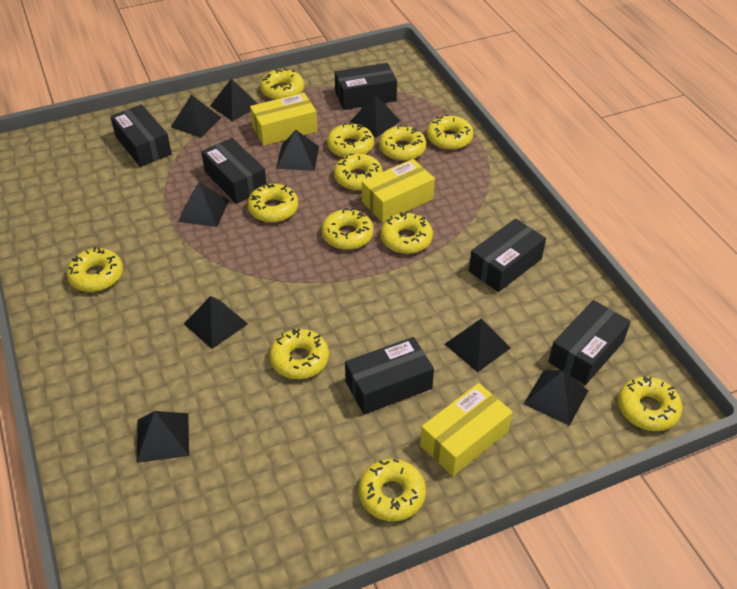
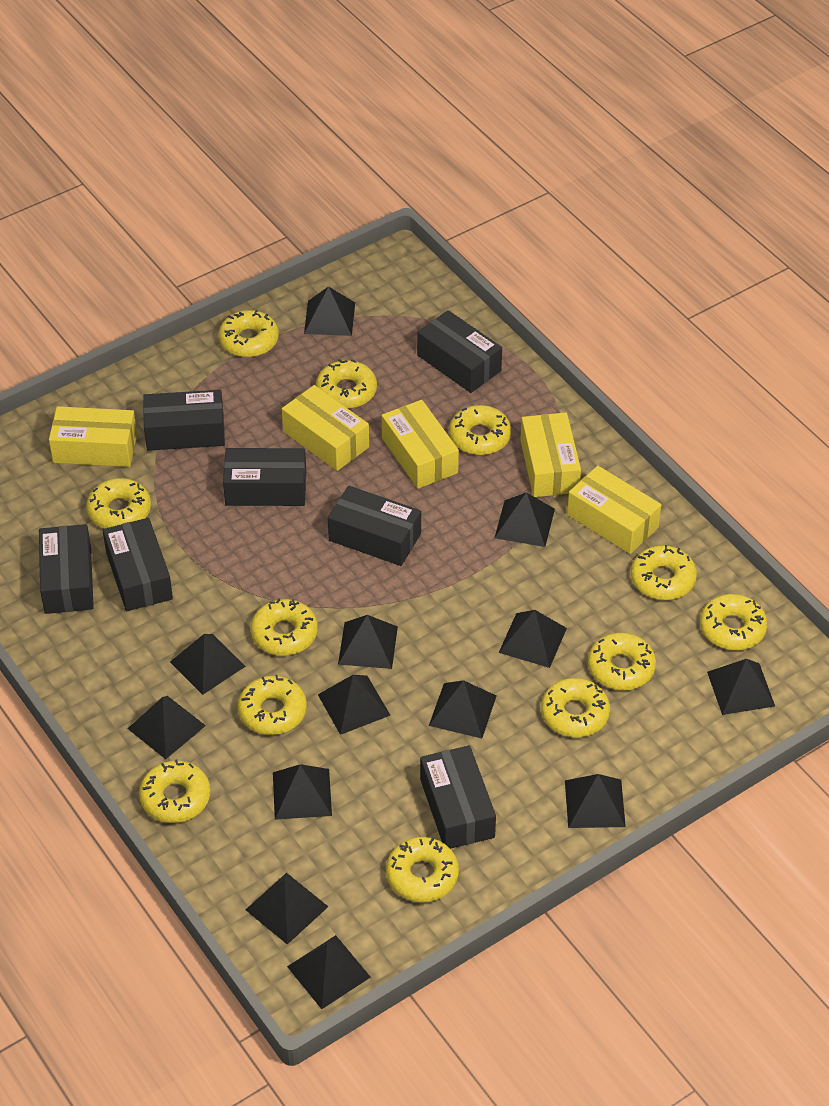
black box: 6 -> 7
black pyramid: 9 -> 13
yellow box: 3 -> 5

